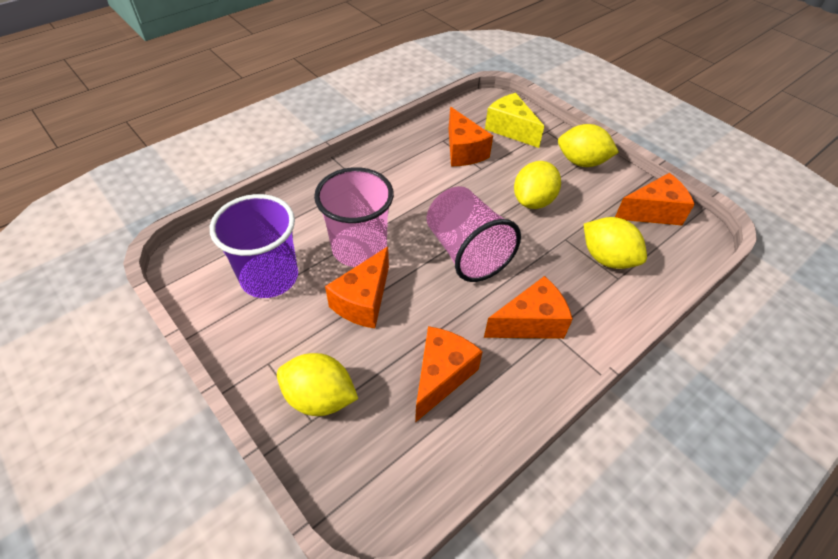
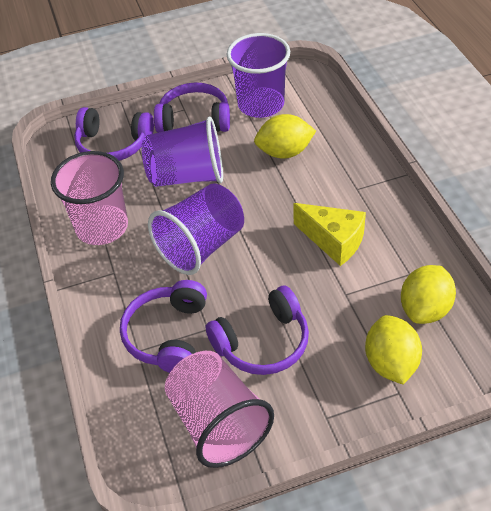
orange cheese: 5 -> 0
purple cup: 1 -> 3
purple headphones: 0 -> 4
yellow lemon: 4 -> 3

